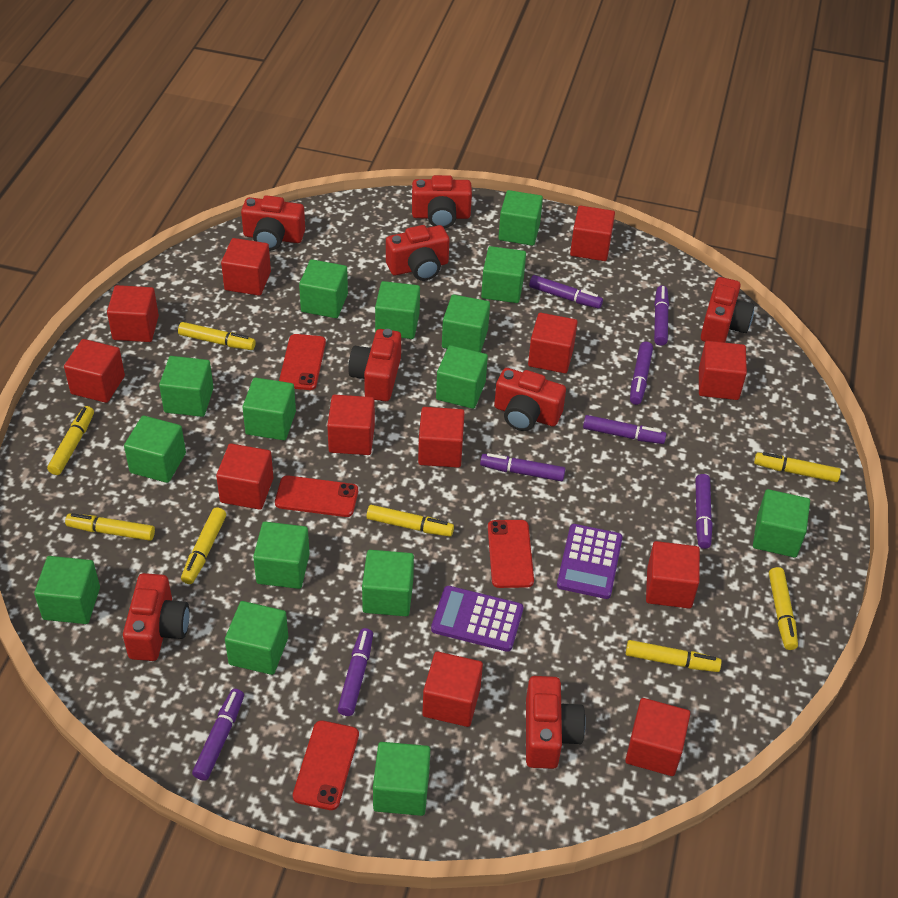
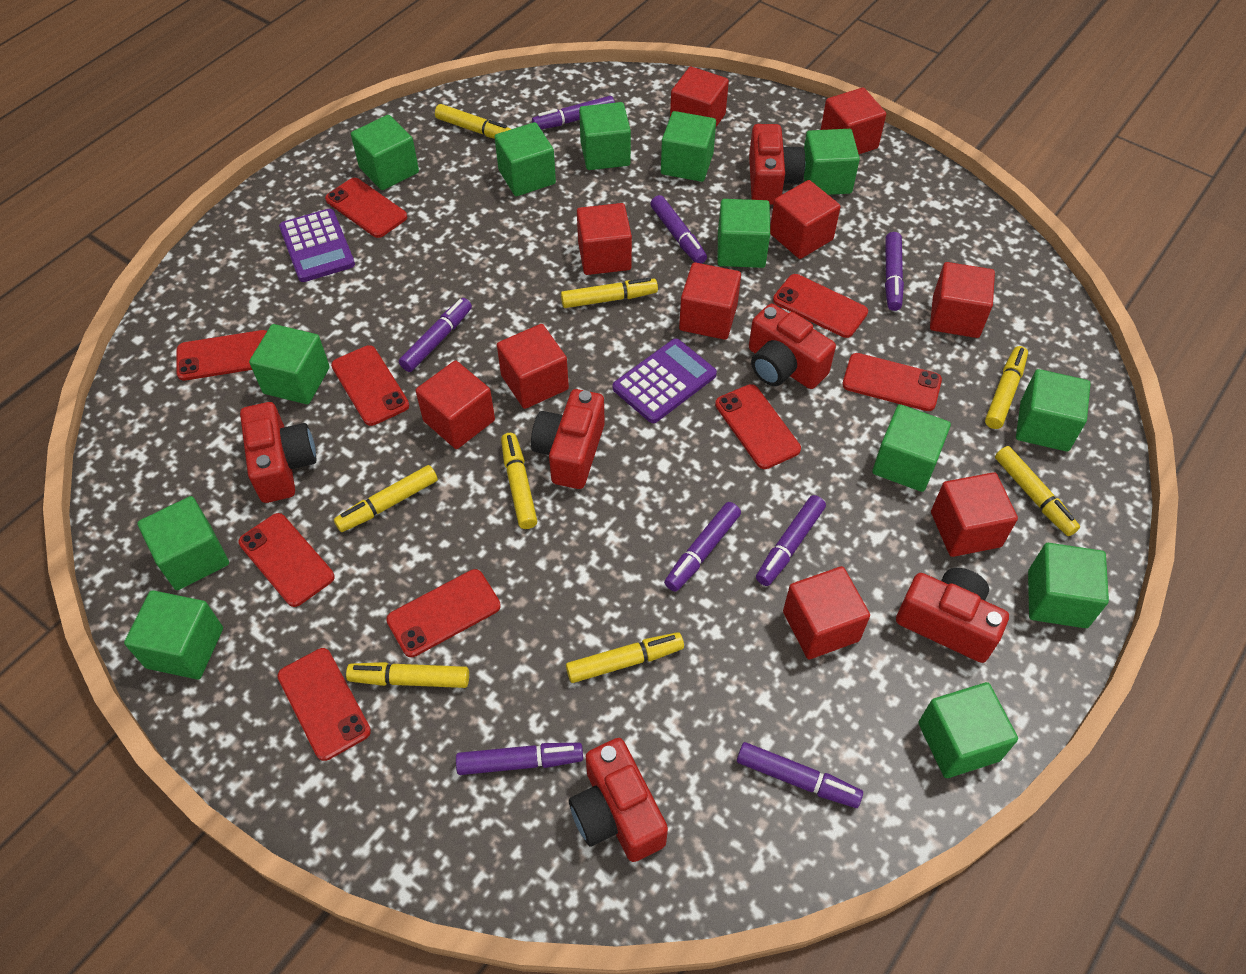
green cube: 15 -> 13
red camera: 8 -> 6
red cube: 12 -> 10
red phone: 4 -> 9

